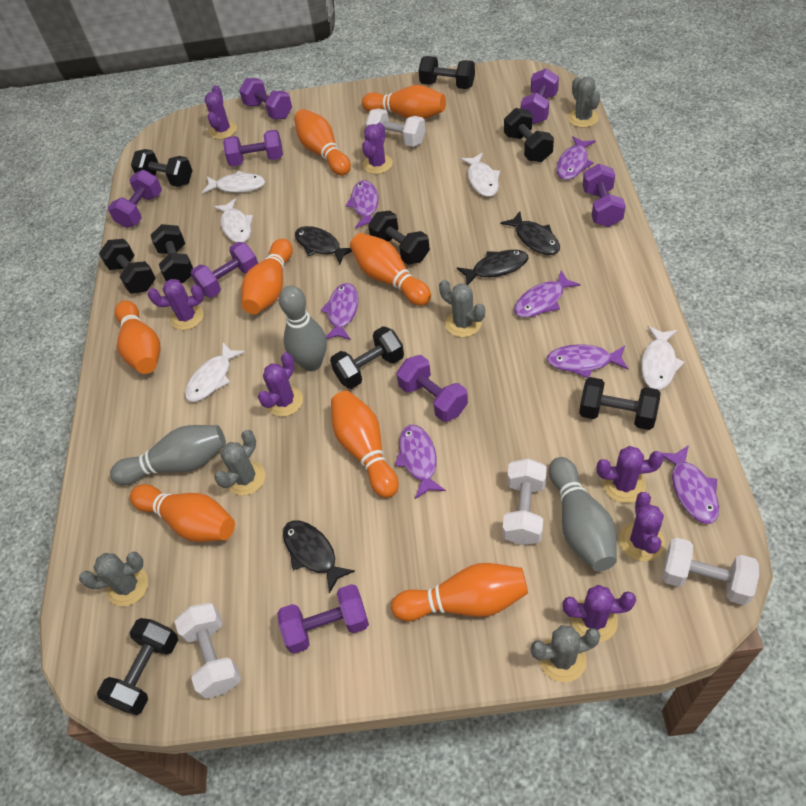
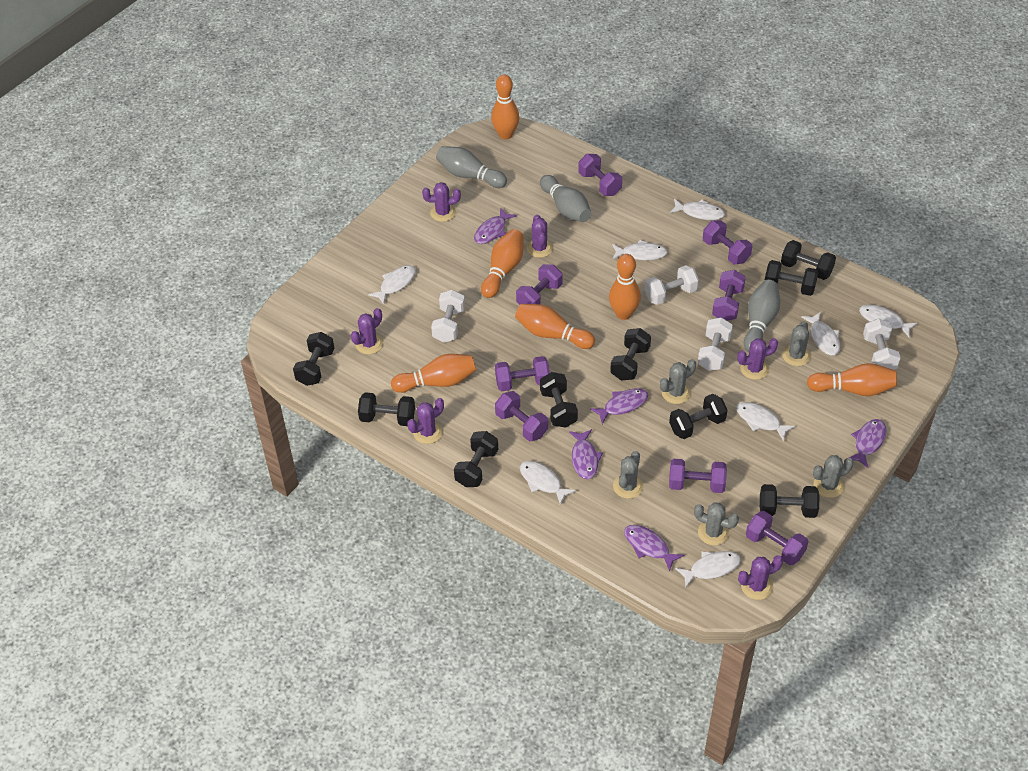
black fish: 4 -> 0
orange bowling pin: 8 -> 6
purple cactus: 7 -> 6
purple fish: 7 -> 5
white fish: 5 -> 8

